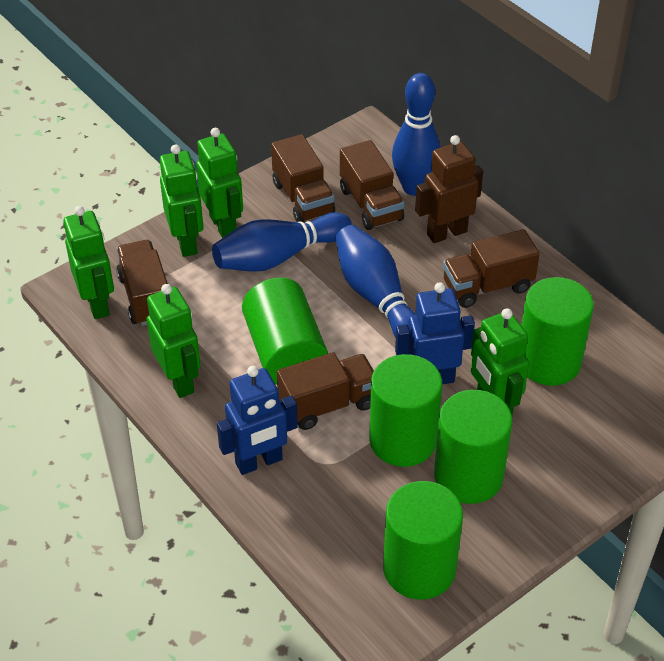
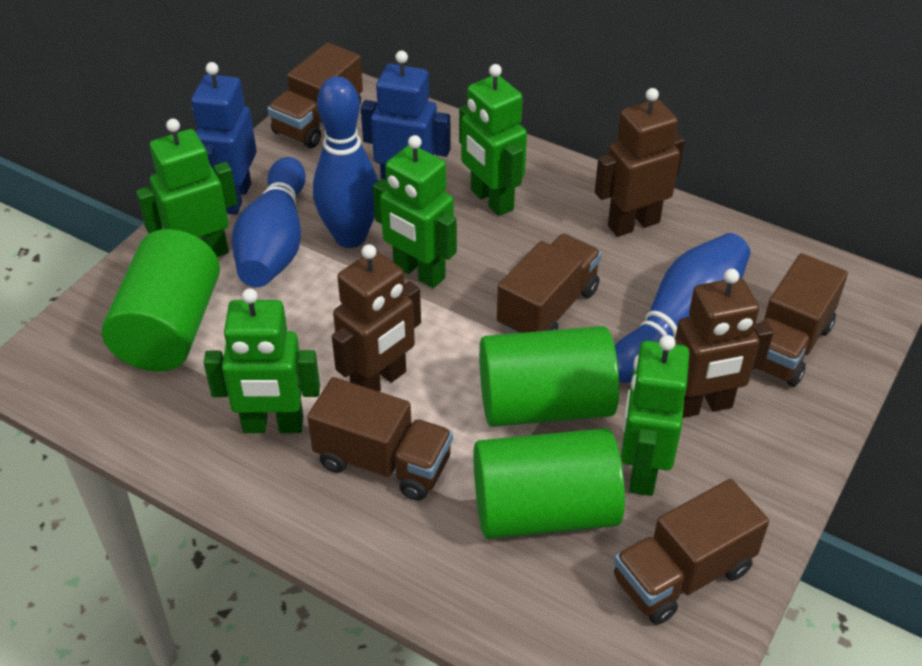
brown robot: 1 -> 3
green cylinder: 5 -> 3

